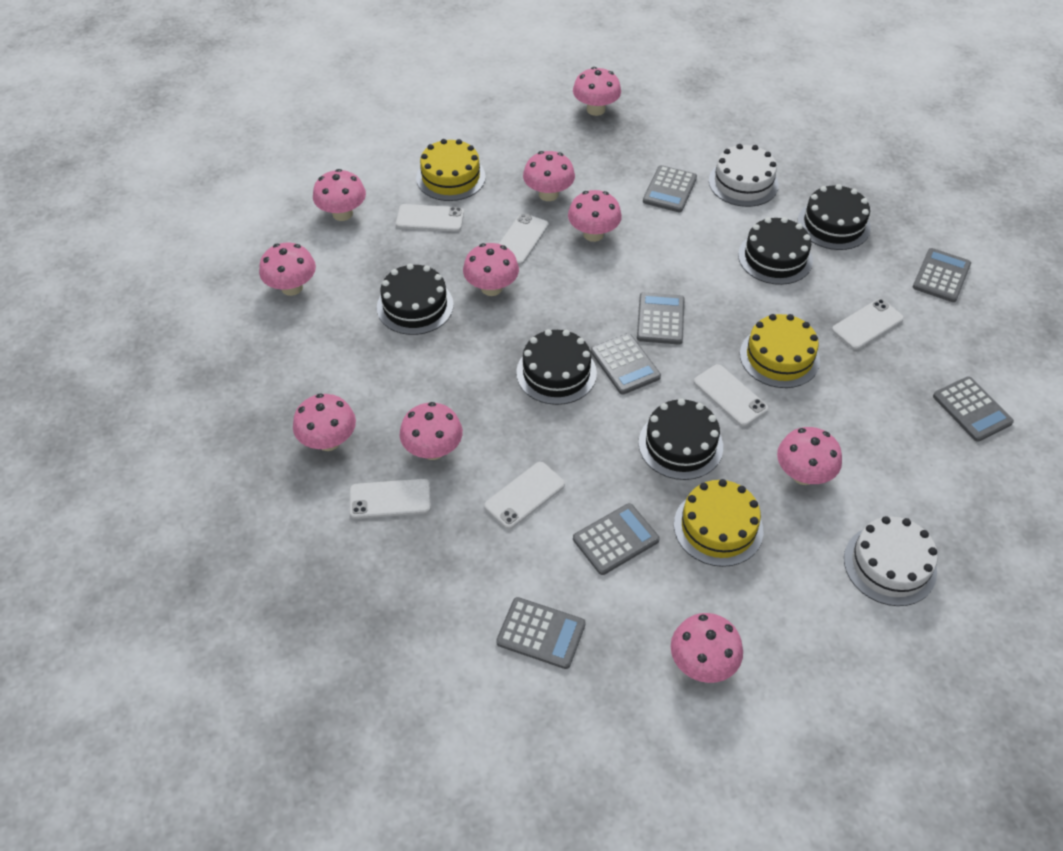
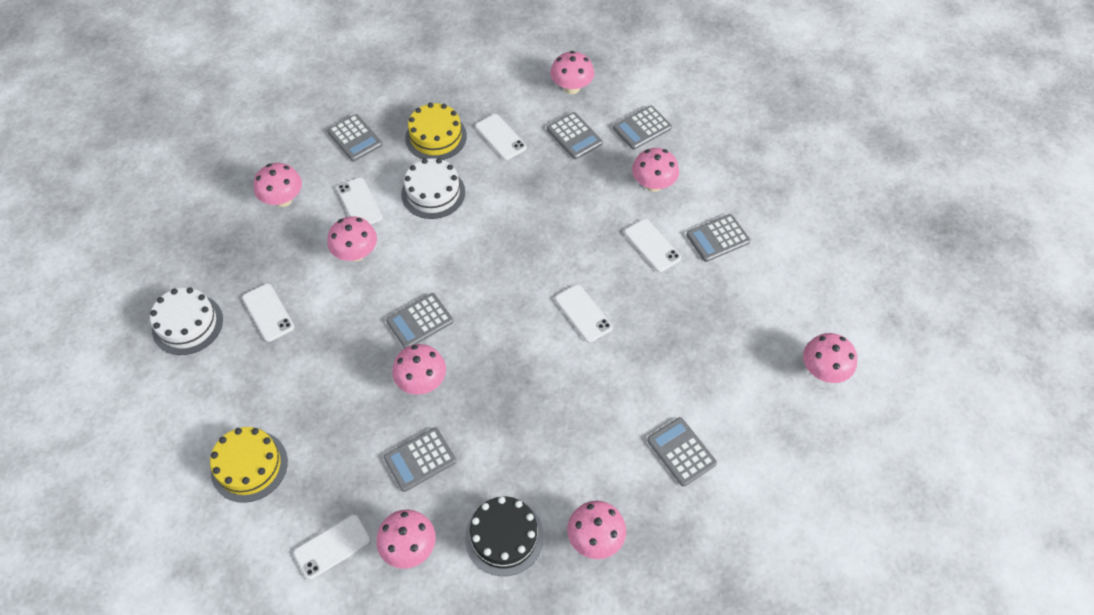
black cake: 5 -> 1
pink mushroom: 10 -> 8
yellow cake: 3 -> 2

